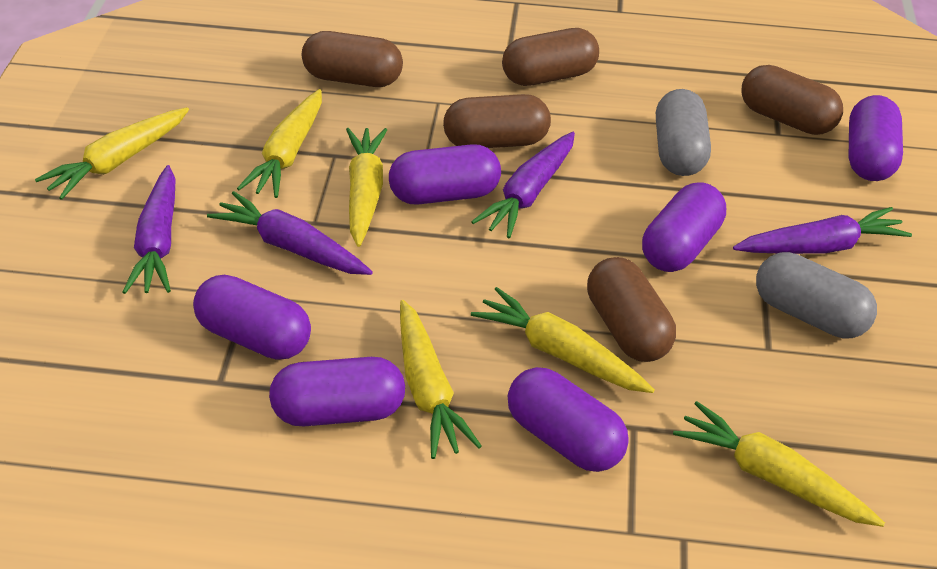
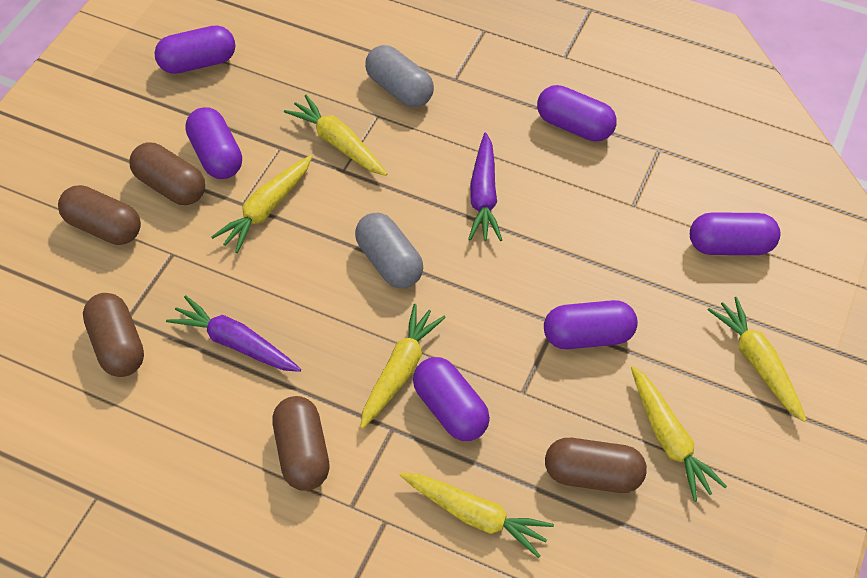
purple carrot: 4 -> 2

